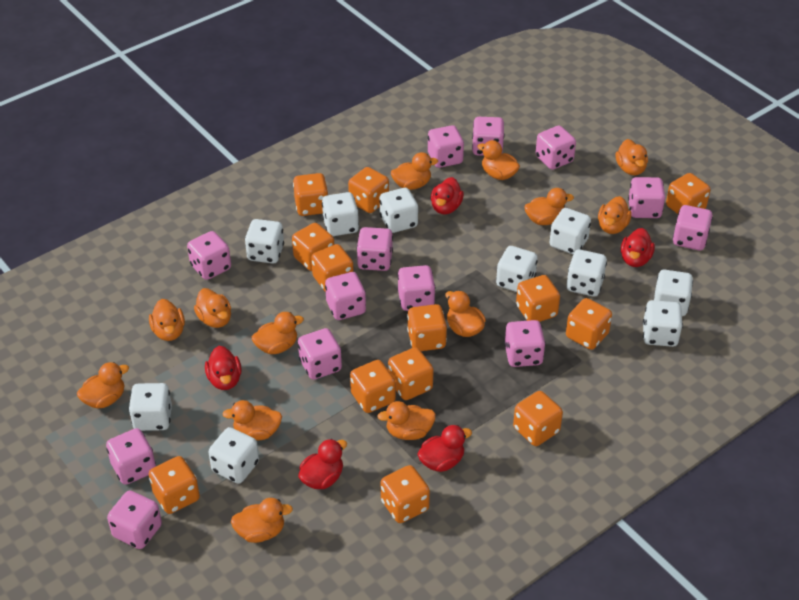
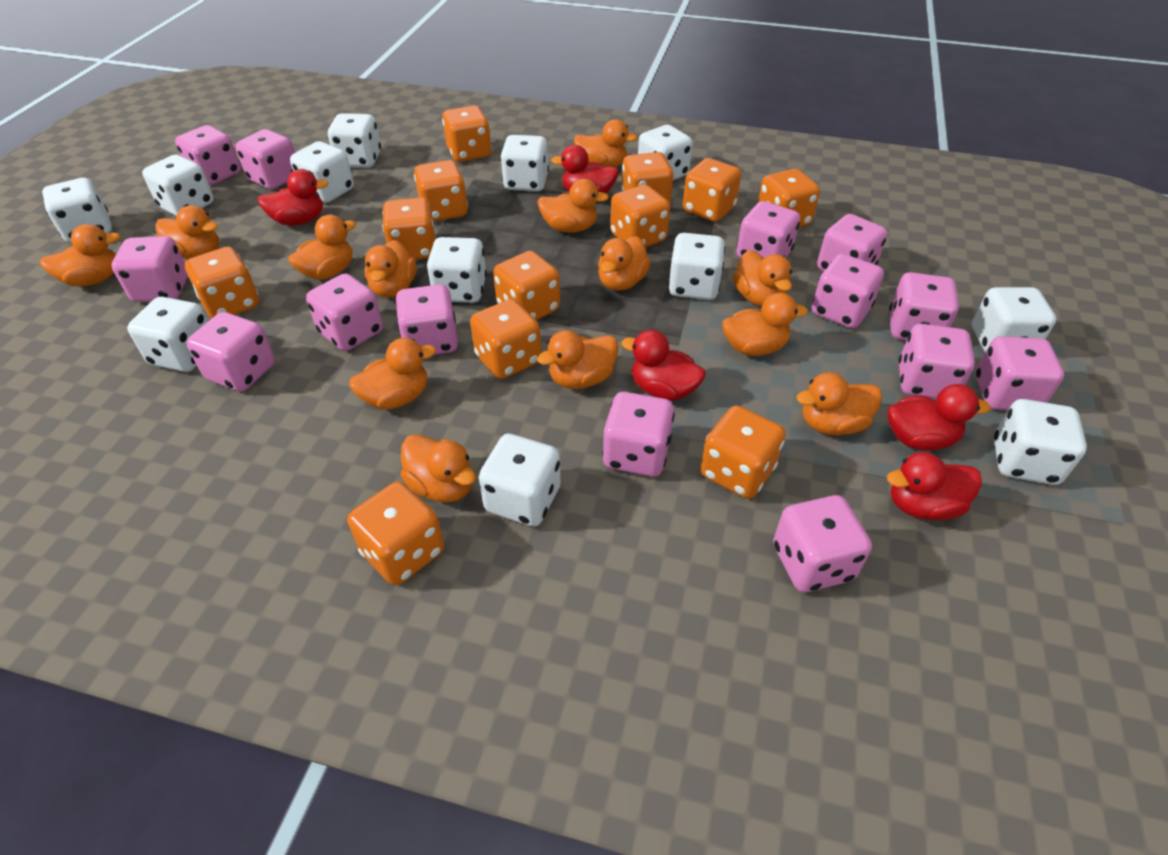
orange dice: 13 -> 12
pink dice: 13 -> 14
white dice: 10 -> 12

